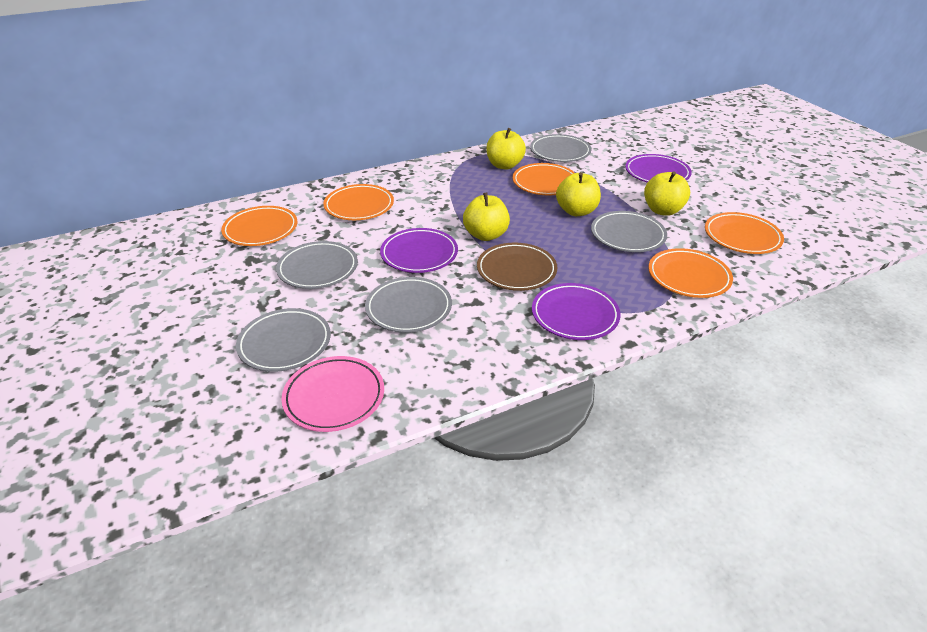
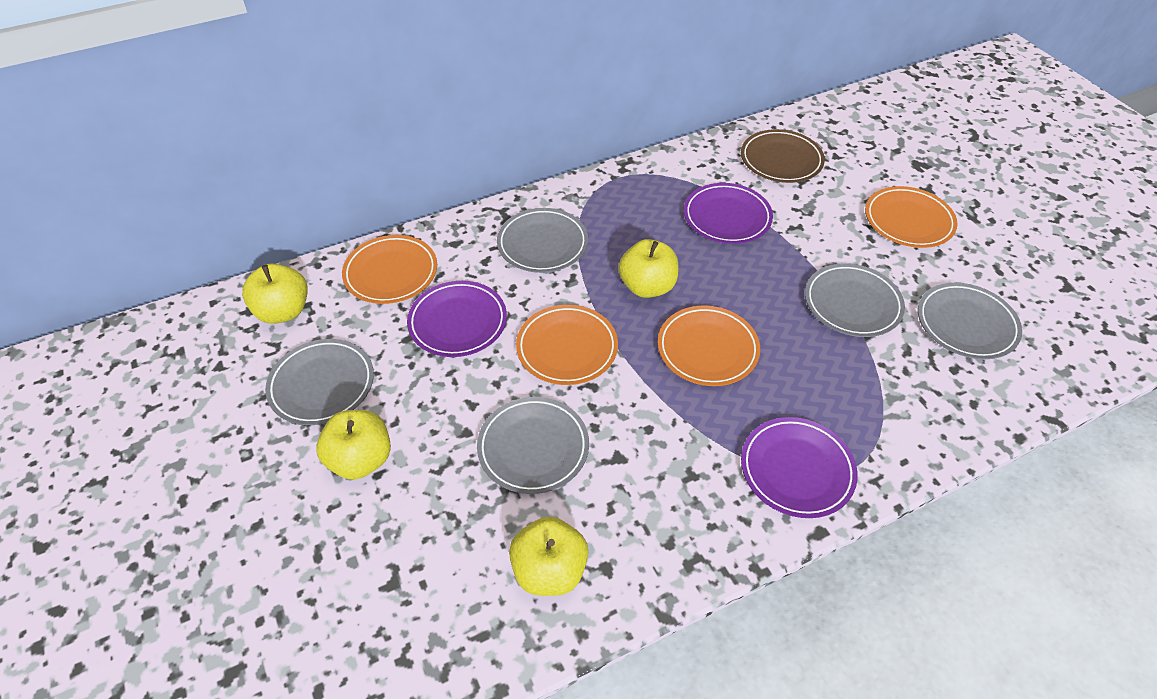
orange plate: 5 -> 4
pink plate: 1 -> 0

